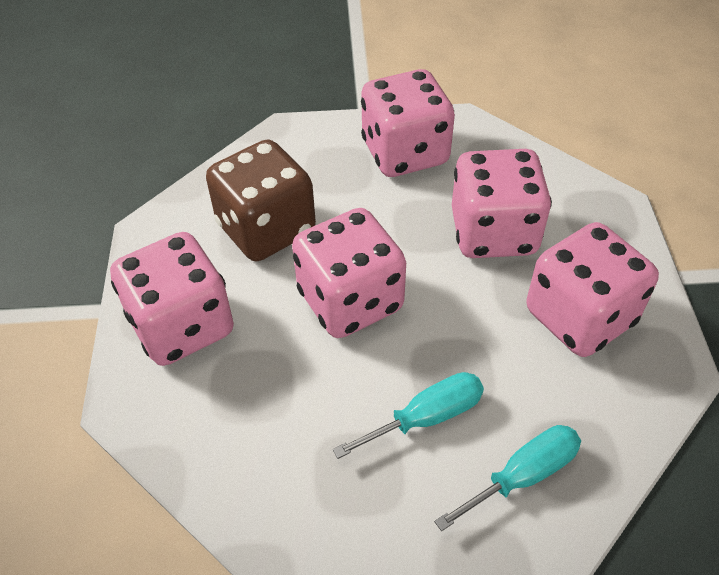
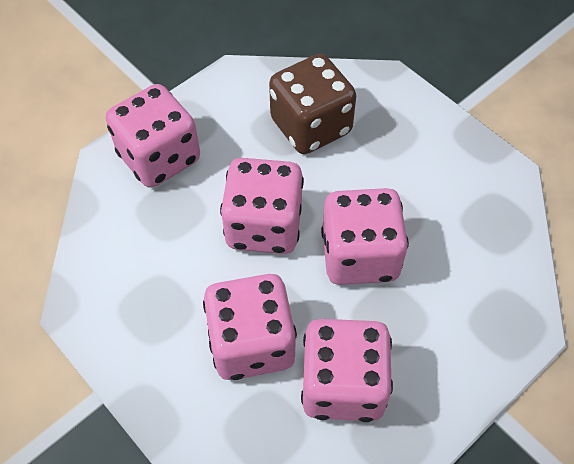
turquoise screwdriver: 2 -> 0

